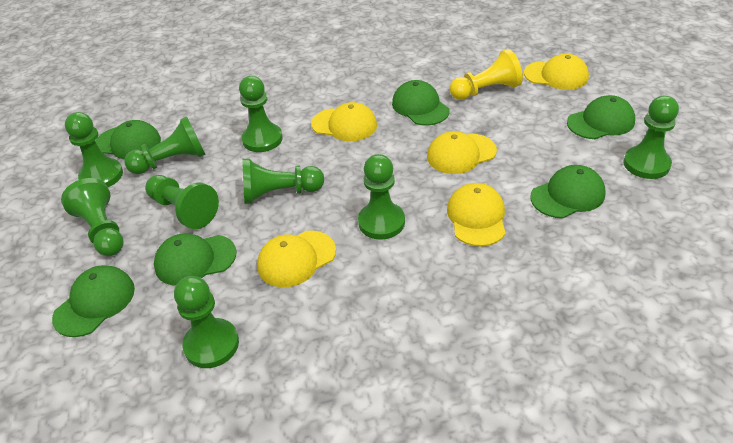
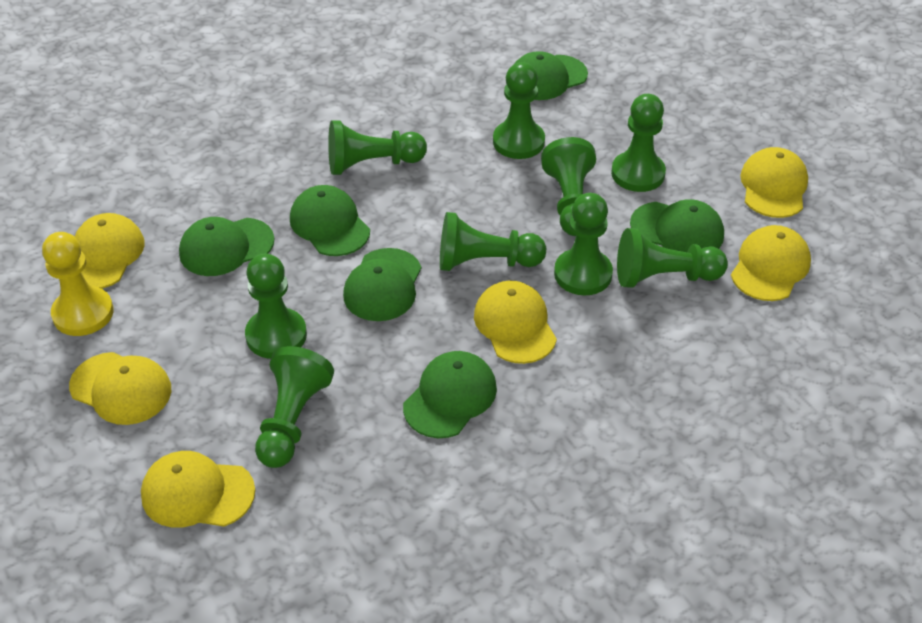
yellow cap: 5 -> 6

